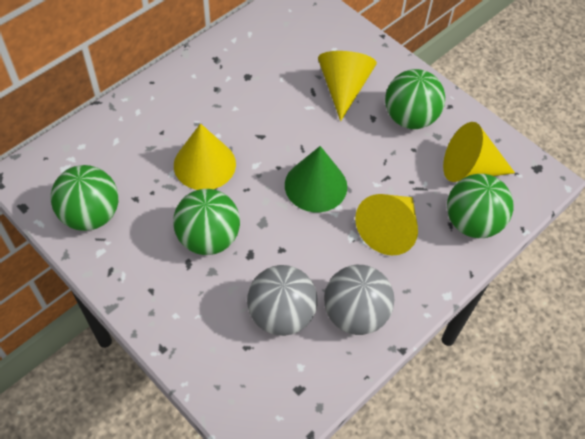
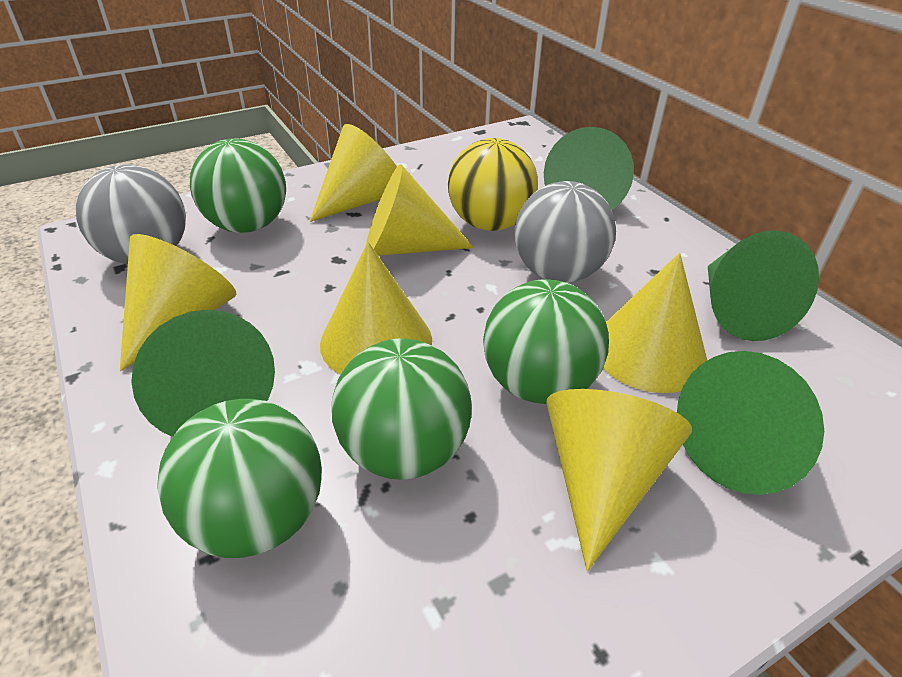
green cone: 1 -> 4
yellow ball: 0 -> 1
yellow cone: 4 -> 6

